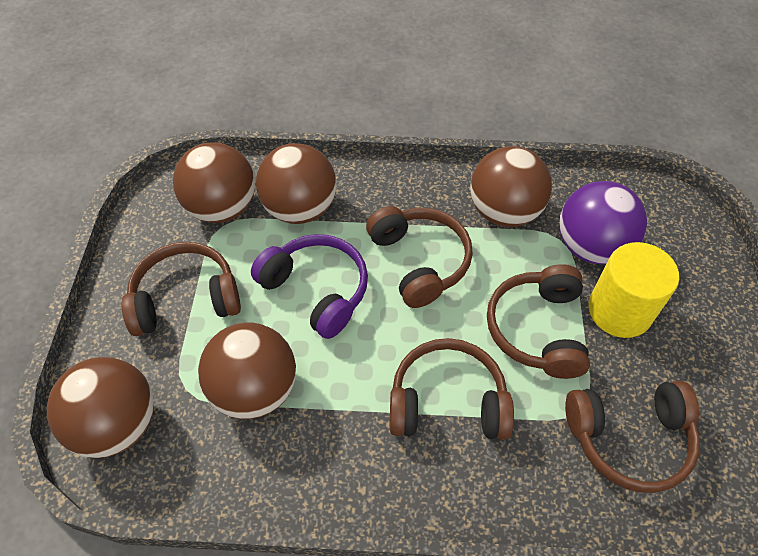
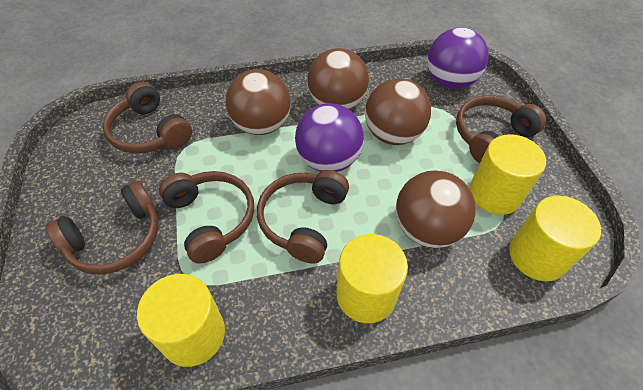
brown ball: 5 -> 4
purple ball: 1 -> 2
purple headphones: 1 -> 0
yellow cylinder: 1 -> 4

